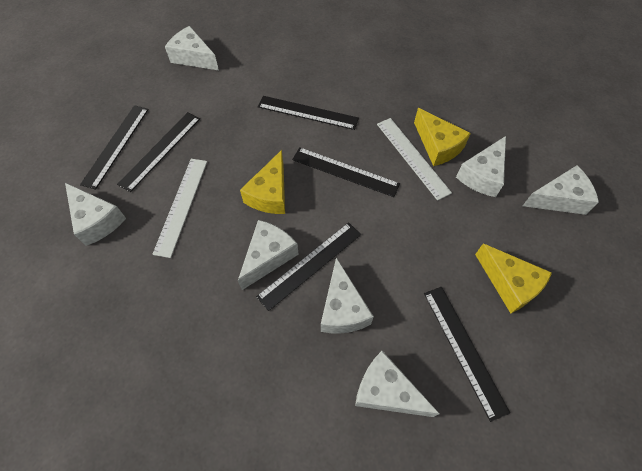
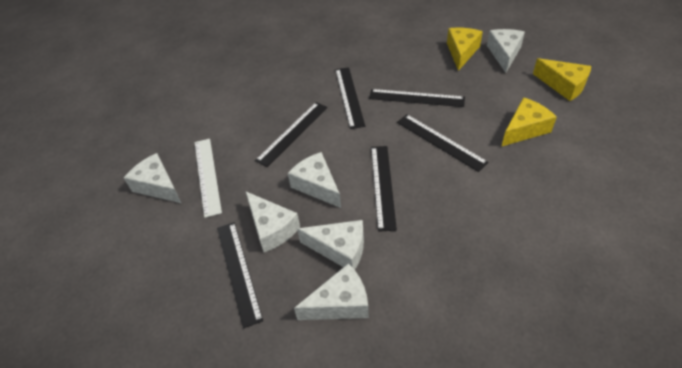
white cheese: 7 -> 6
white ruler: 2 -> 1

